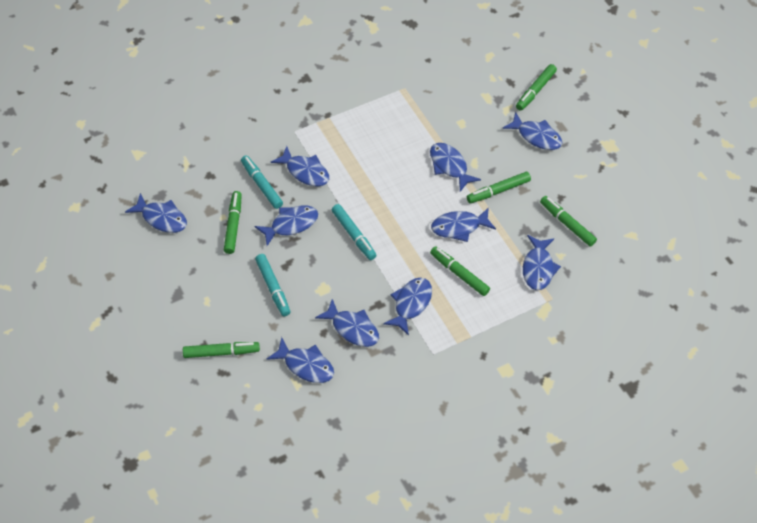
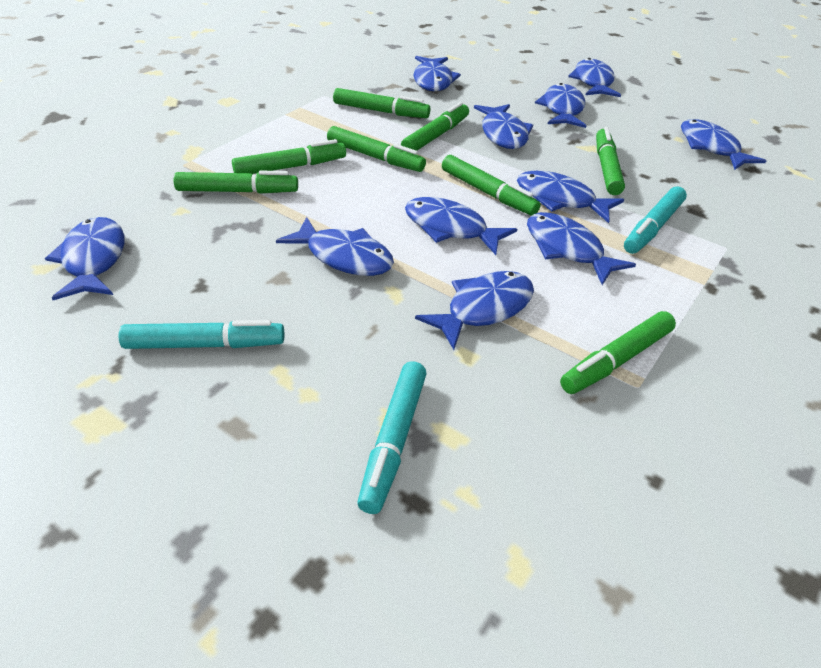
blue fish: 10 -> 11
green marker: 6 -> 8

